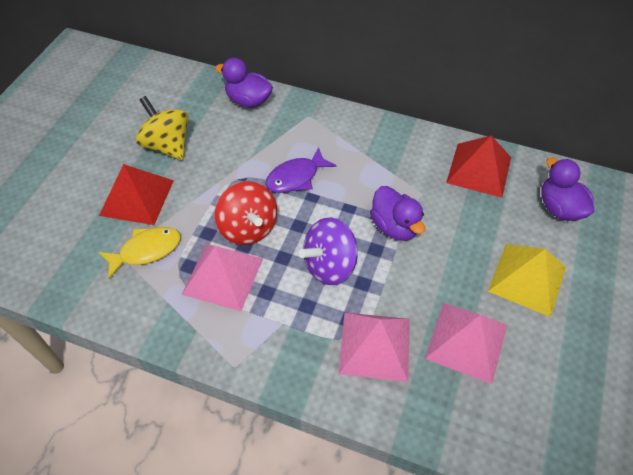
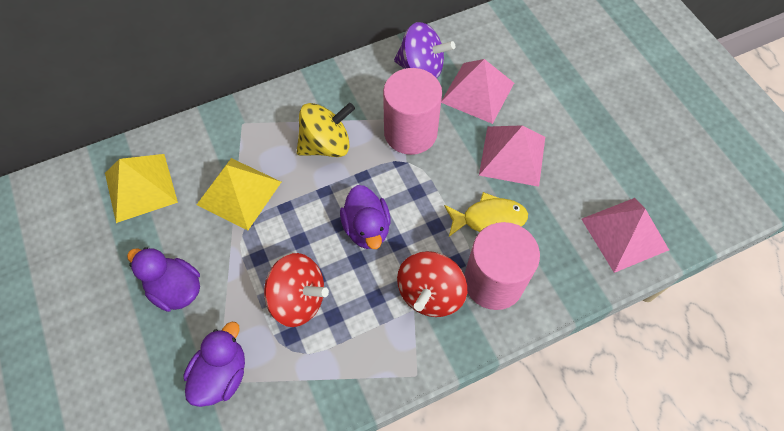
pink cylinder: 0 -> 2
purple fish: 1 -> 0
red pyramid: 2 -> 0
red spinning top: 1 -> 2
yellow pyramid: 1 -> 2

